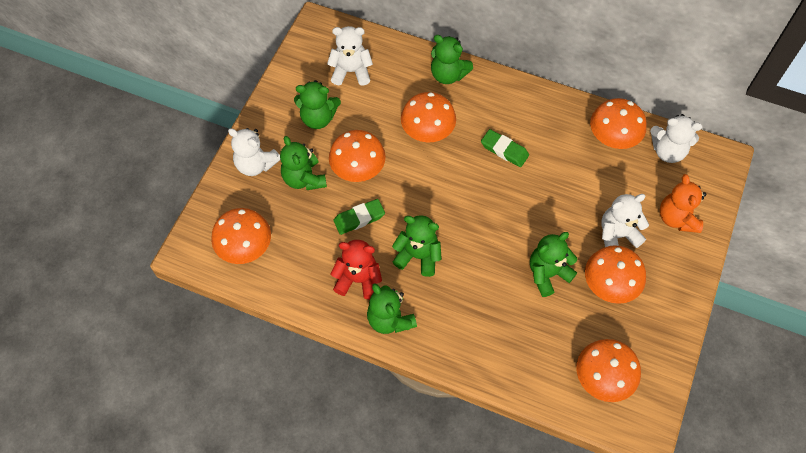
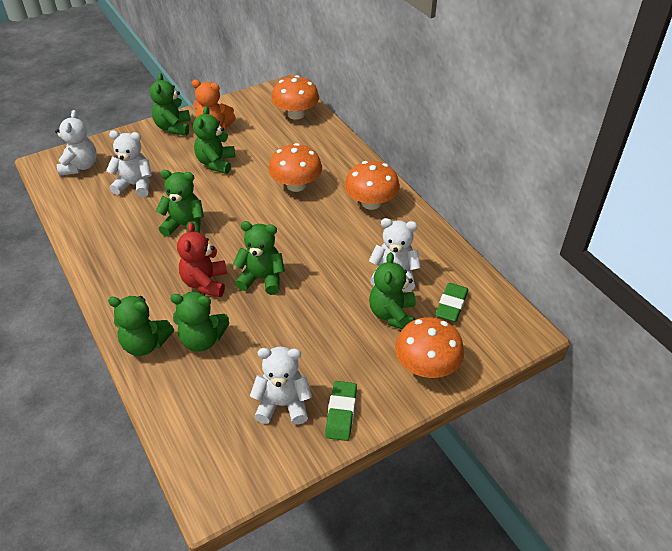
green teddy bear: 6 -> 7
orange mushroom: 6 -> 4

